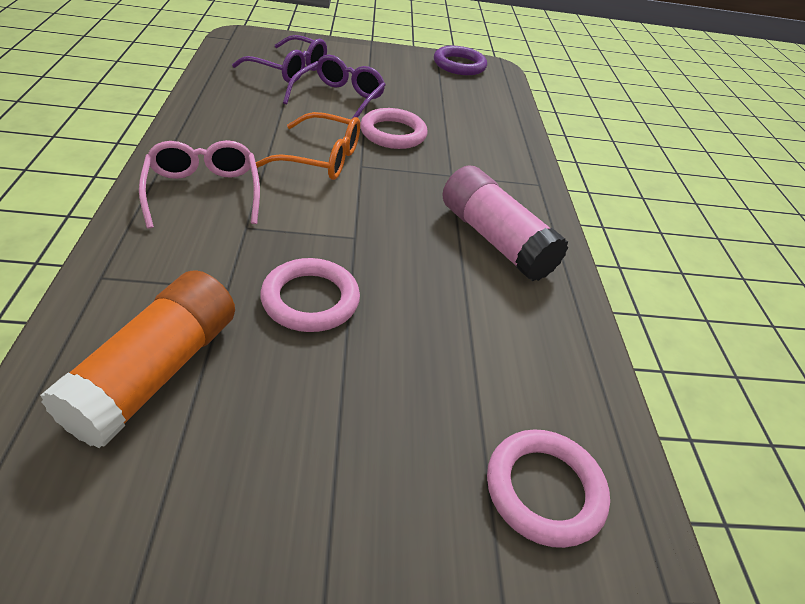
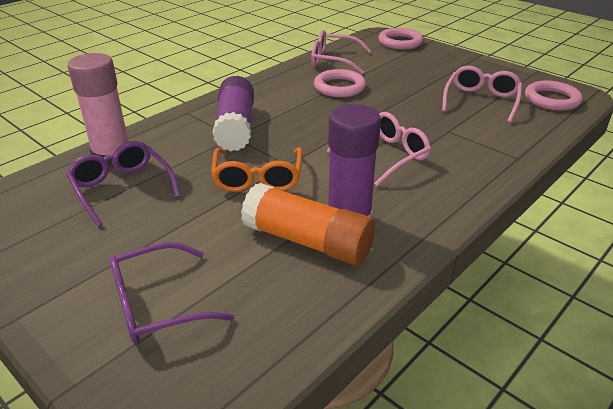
pink glasses: 1 -> 3
purple glue stick: 0 -> 2
purple ring: 1 -> 0

